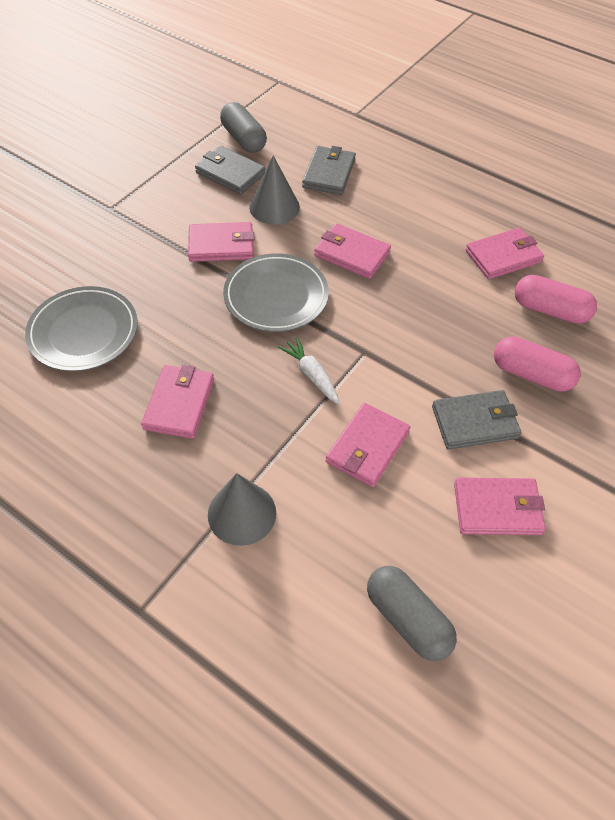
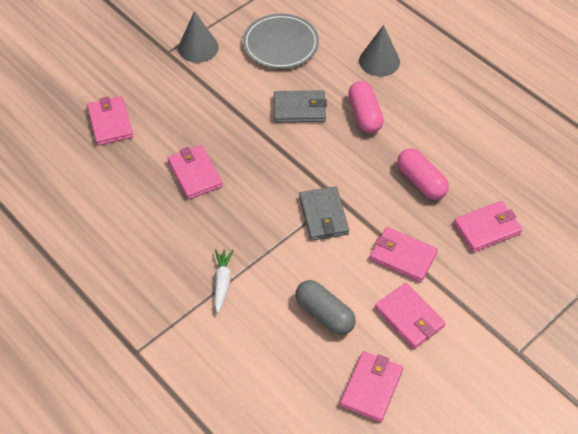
grey capsule: 2 -> 1
grey plate: 2 -> 1
grey wallet: 3 -> 2

